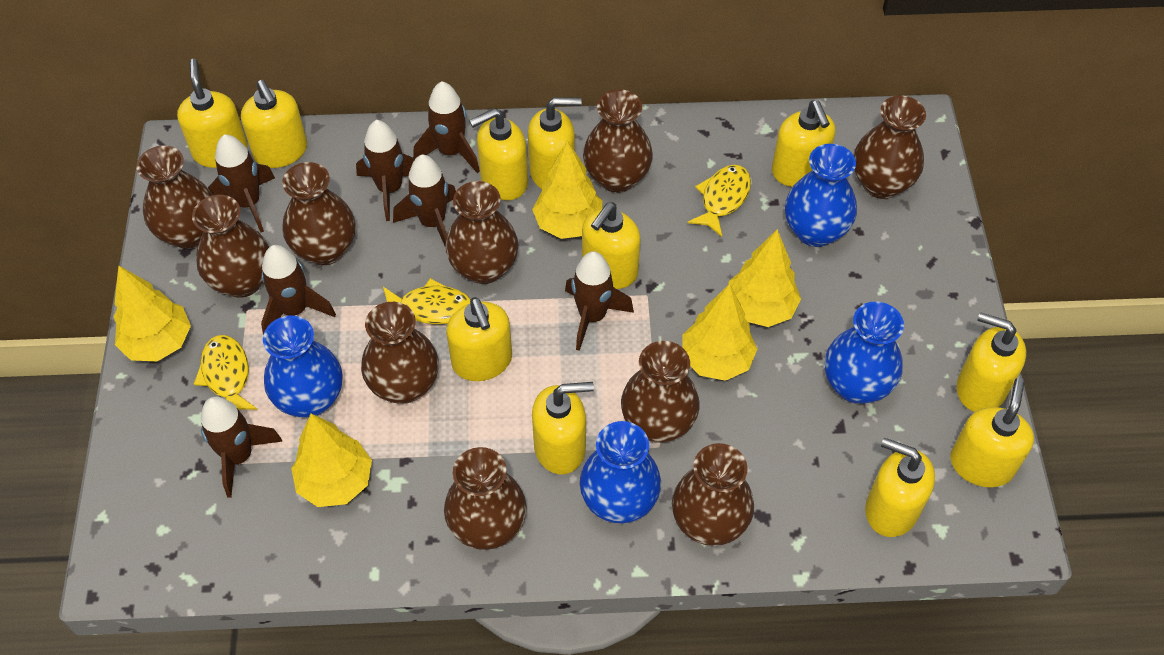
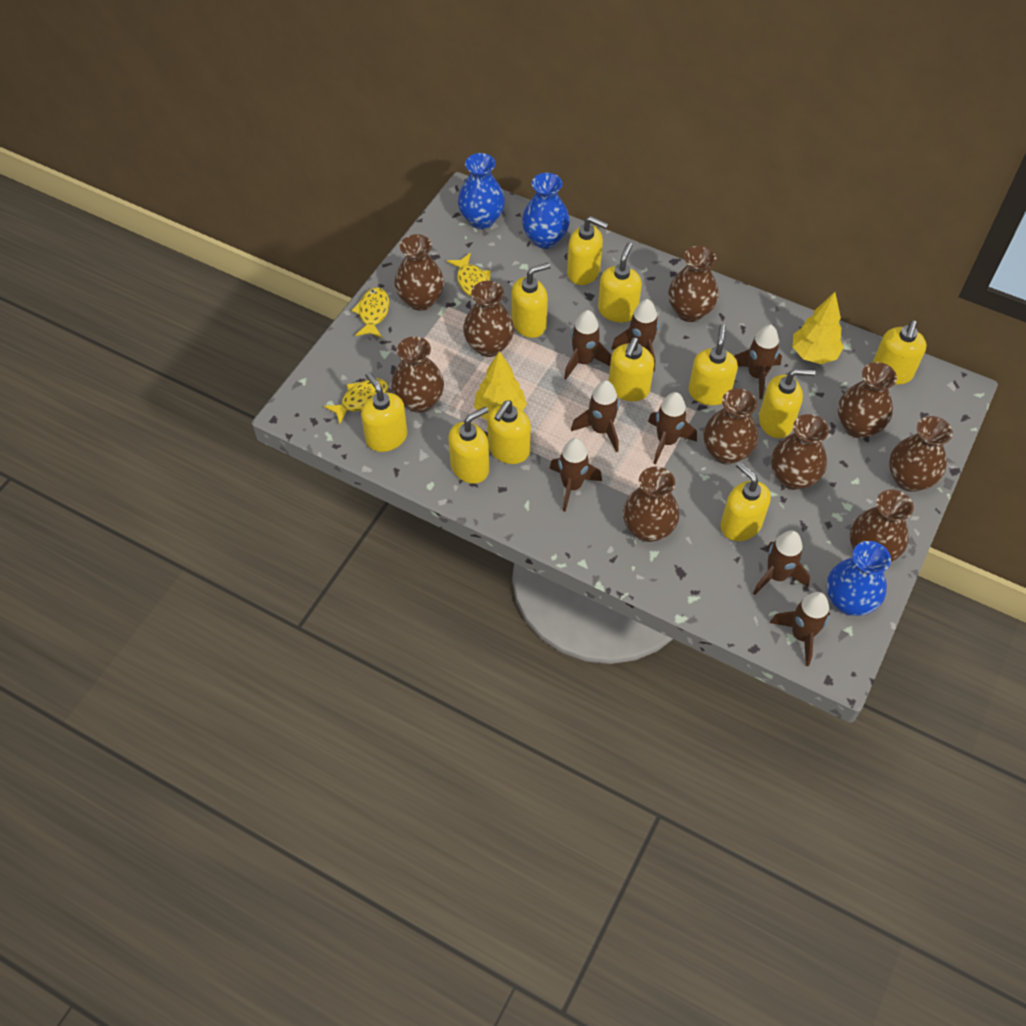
blue vase: 4 -> 3
brown rocket: 7 -> 8
yellow tree: 5 -> 2

